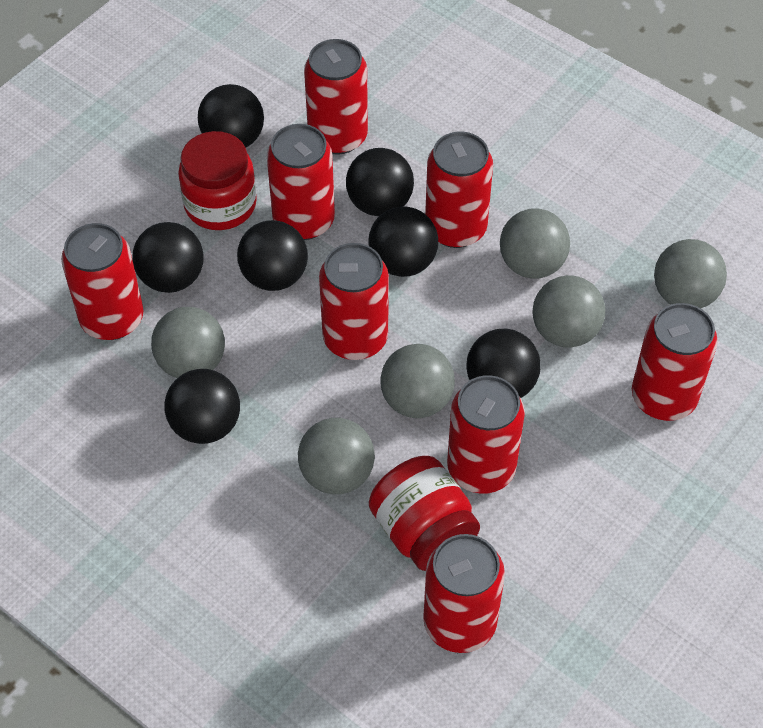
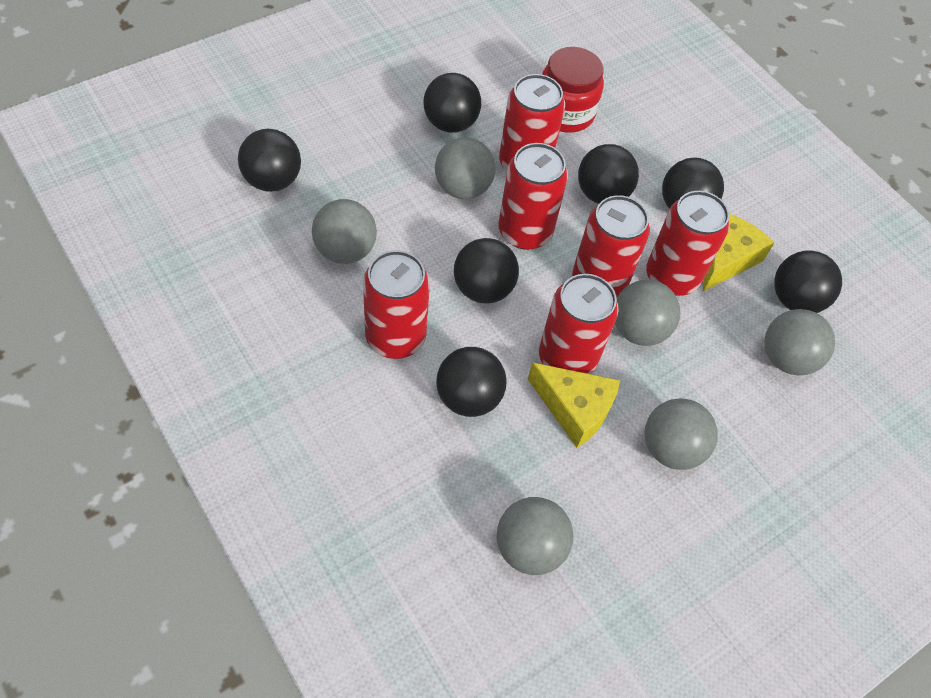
red can: 8 -> 6
red jar: 2 -> 1
yellow cheese: 0 -> 2

